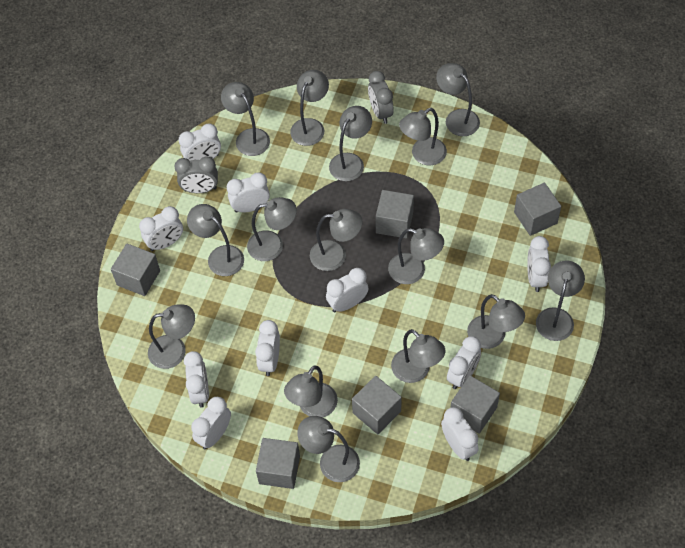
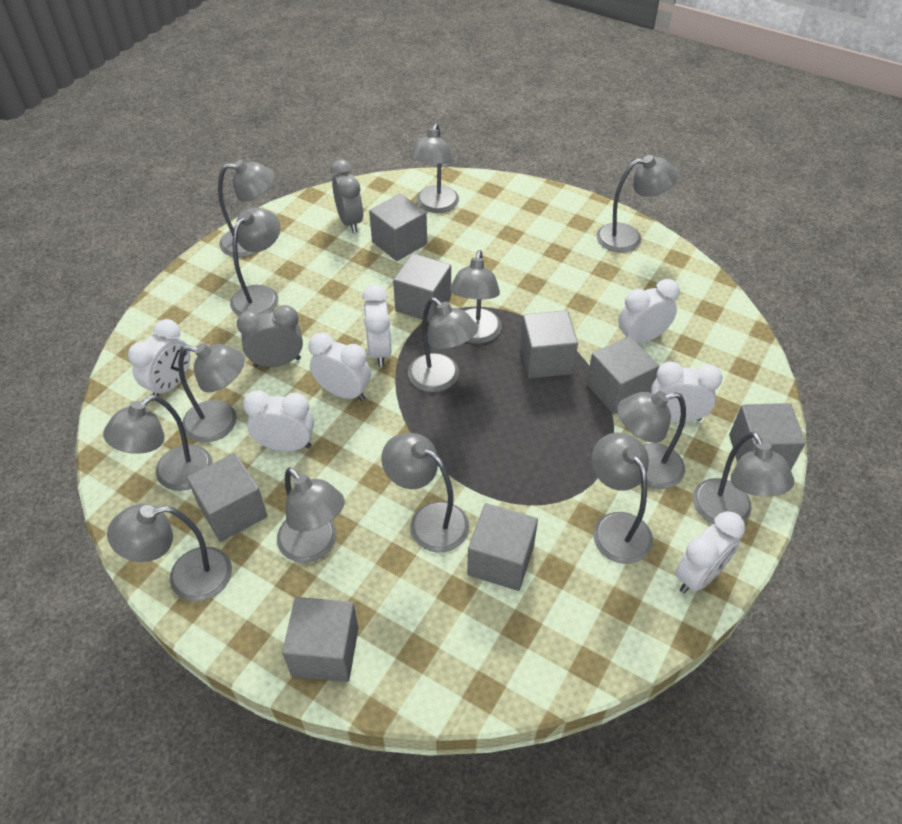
grey cube: 6 -> 8
grey lamp: 15 -> 14
white clock: 10 -> 7

